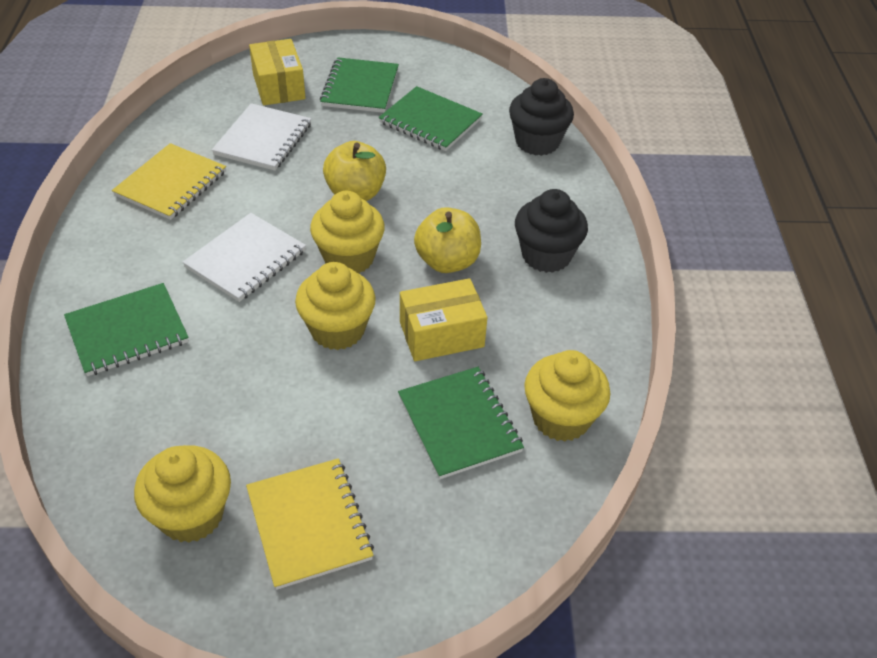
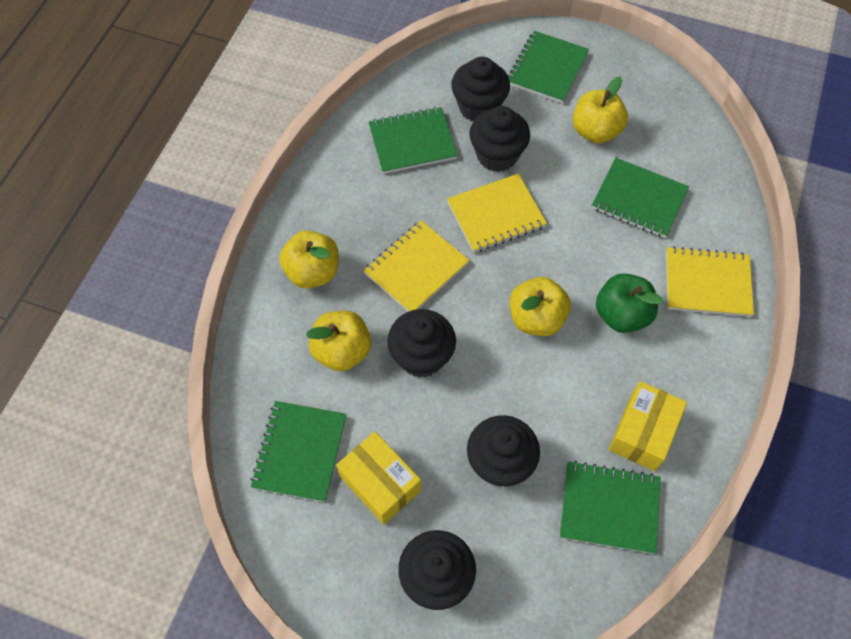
black cupcake: 2 -> 5
green apple: 0 -> 1
green notebook: 4 -> 5
white notebook: 2 -> 0
yellow apple: 2 -> 4
yellow cupcake: 4 -> 0
yellow notebook: 2 -> 3

